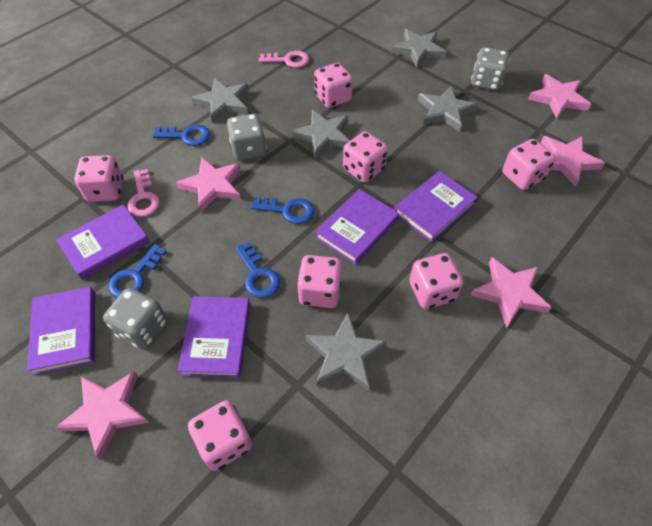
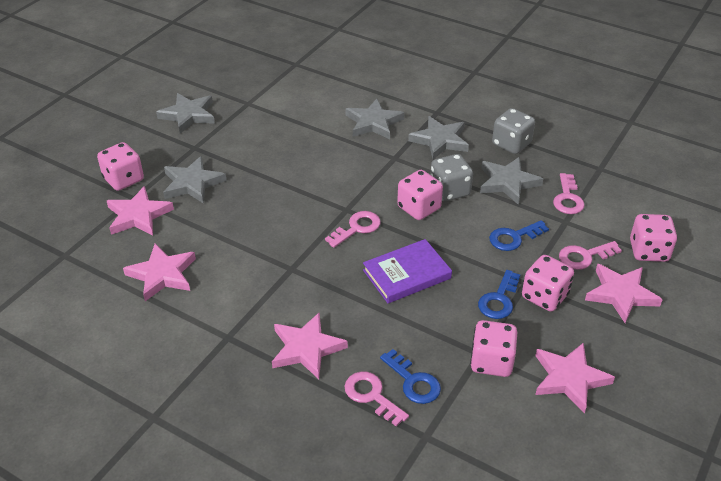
blue key: 4 -> 3
grey dice: 3 -> 2
pink dice: 7 -> 5
pink key: 2 -> 4
purple book: 5 -> 1

